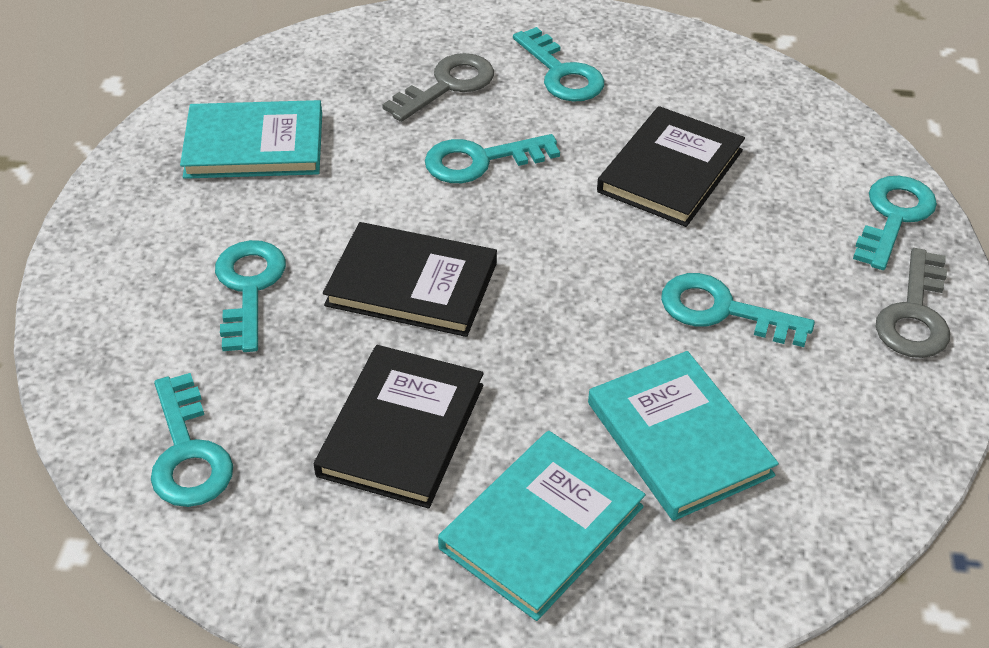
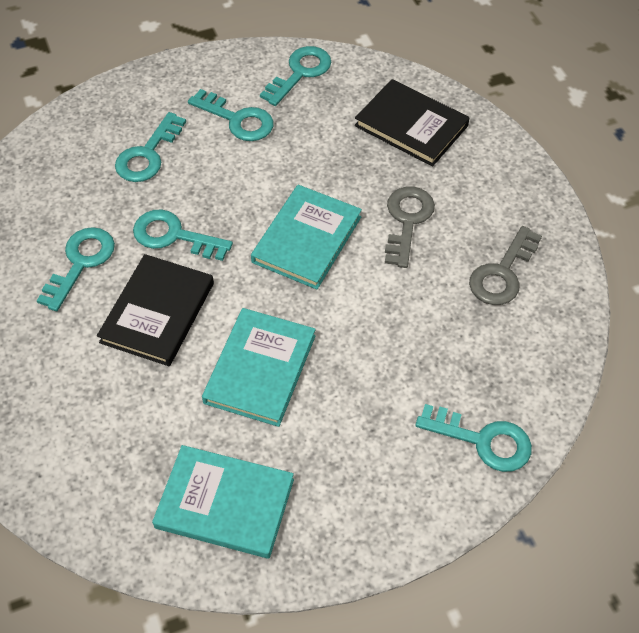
black book: 3 -> 2

